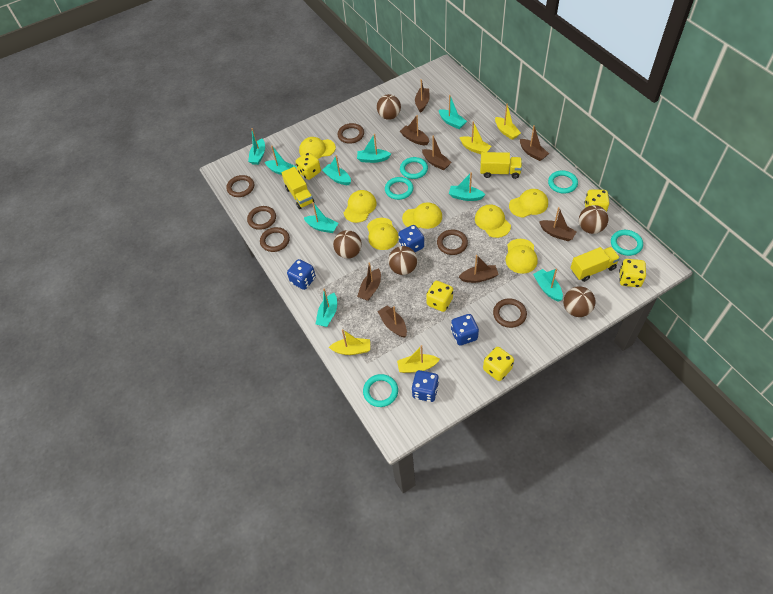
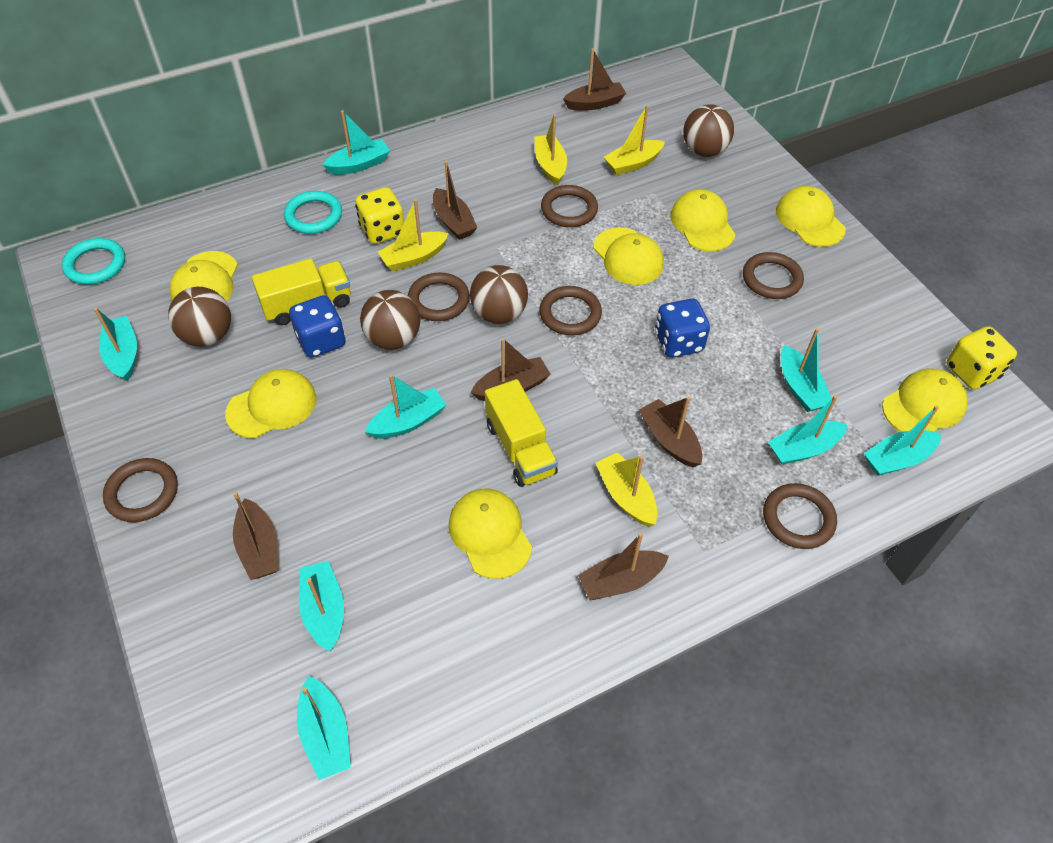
blue dice: 4 -> 2
brown ball: 5 -> 4
brown boat: 8 -> 6
turquoise boat: 9 -> 8
turquoise ring: 5 -> 2
yellow dice: 5 -> 2
yellow truck: 3 -> 2

